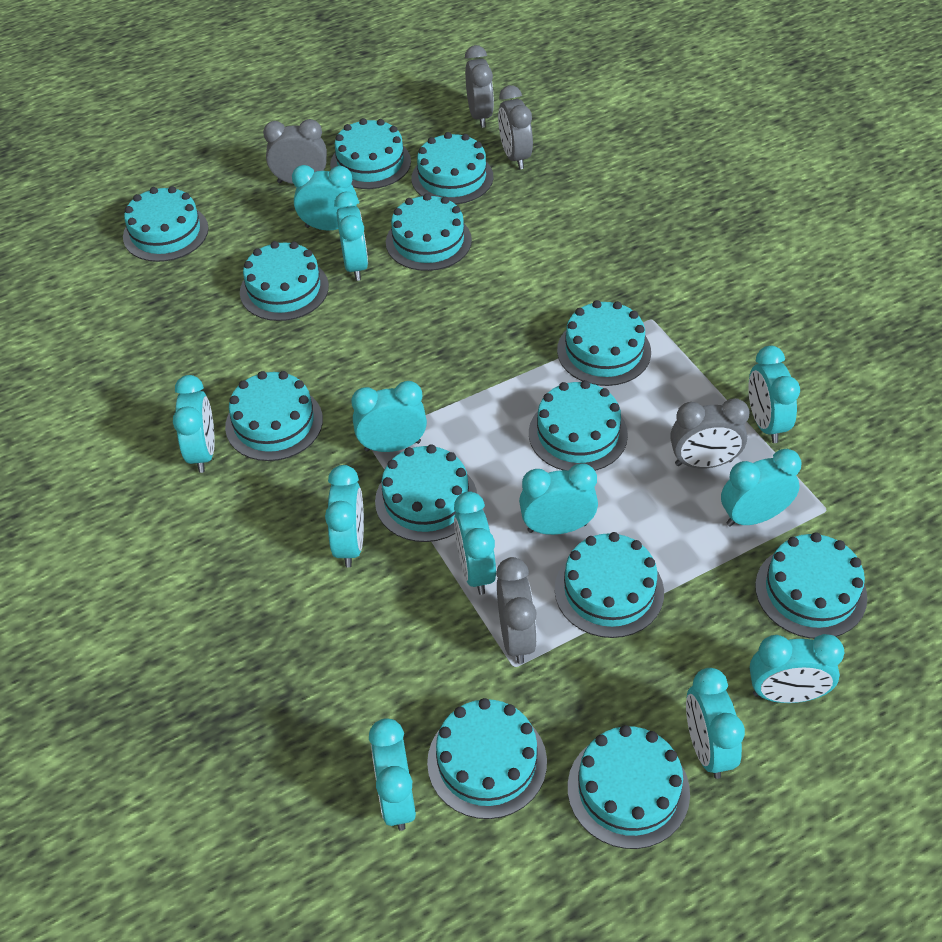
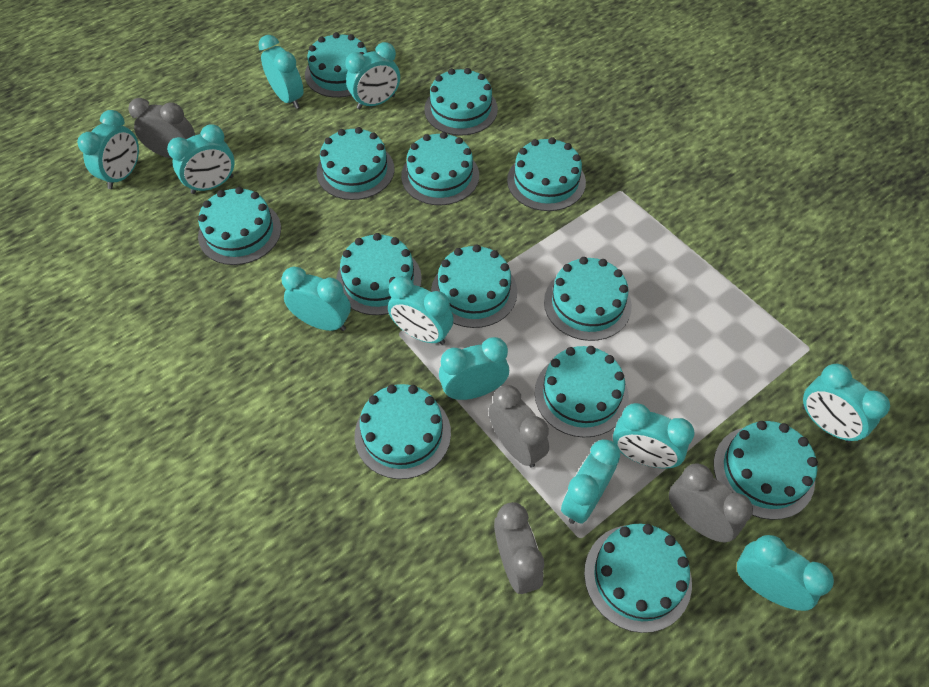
grey clock: 5 -> 4
turquoise clock: 12 -> 11

